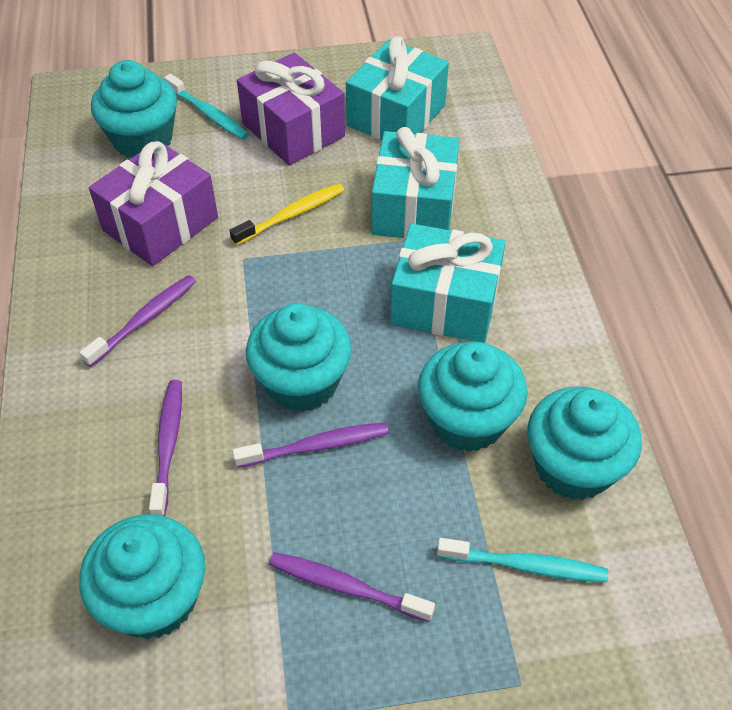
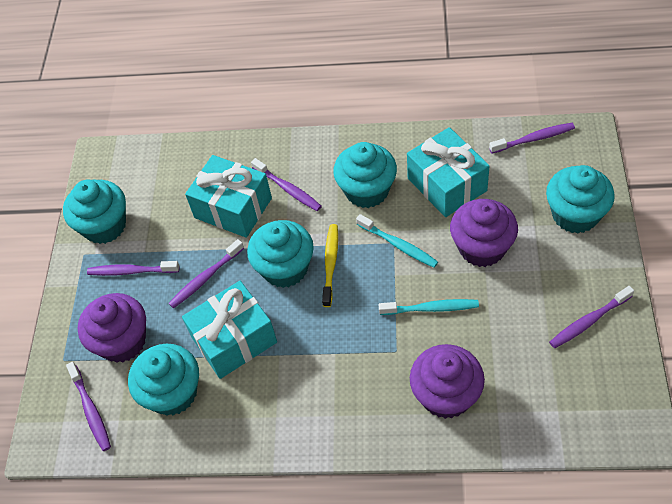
purple cupcake: 0 -> 3
purple gift: 2 -> 0
purple toothbrush: 4 -> 6

